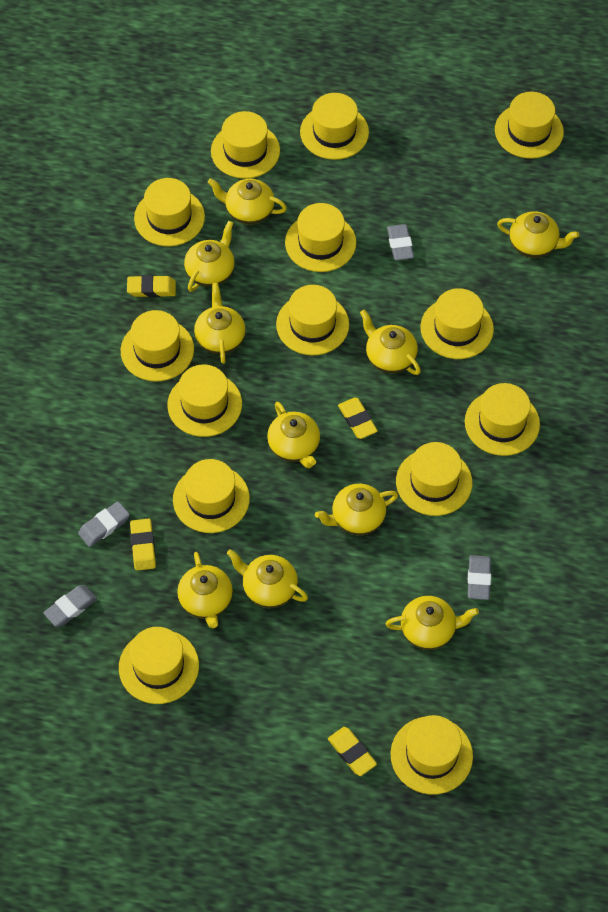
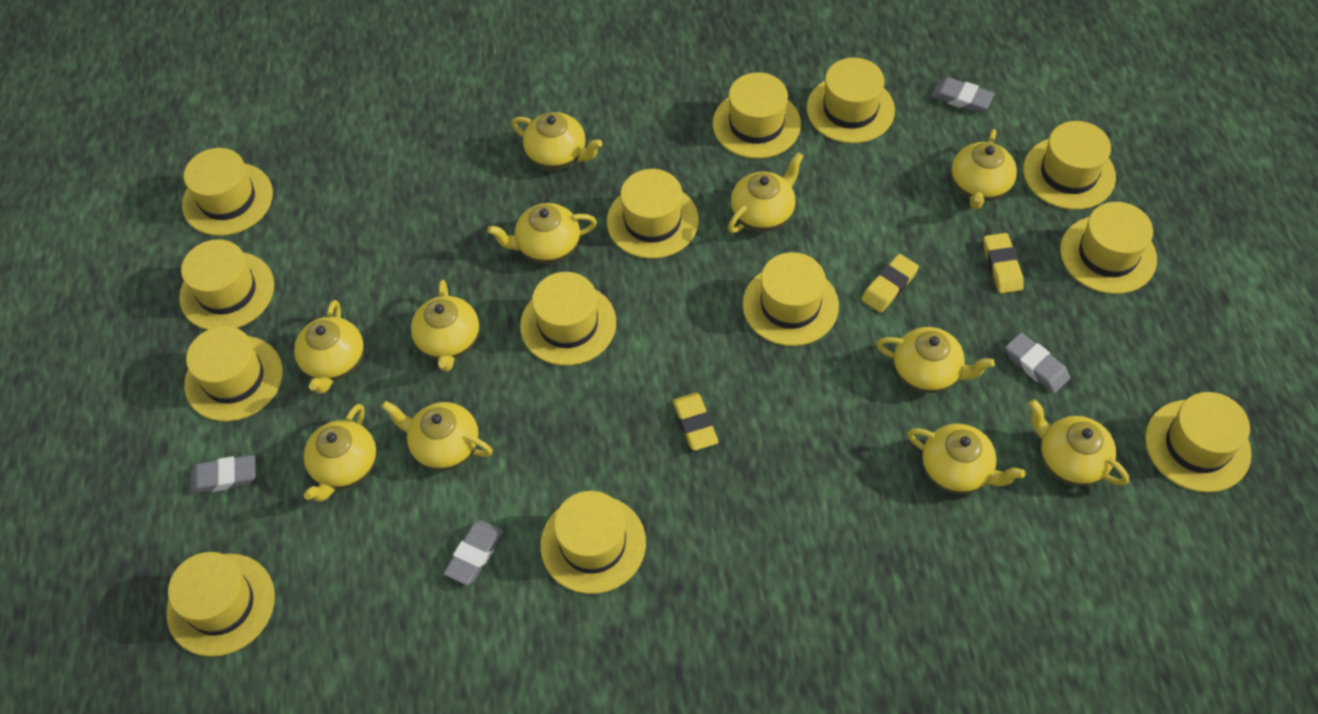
yellow eraser: 4 -> 3
yellow hat: 14 -> 13
yellow teapot: 10 -> 11

